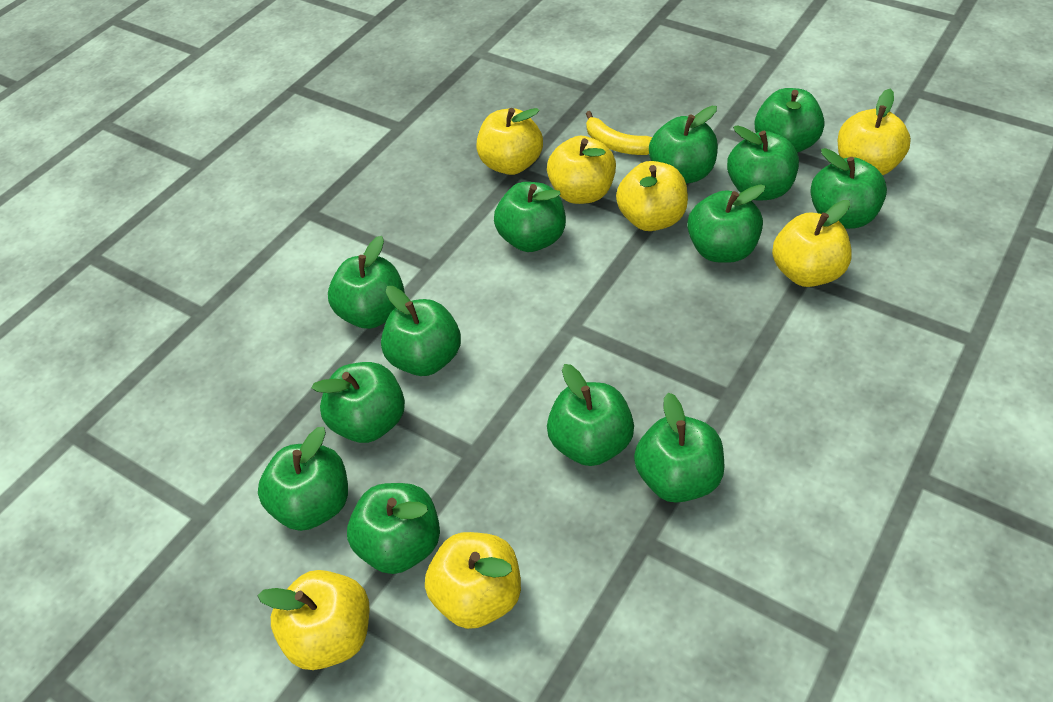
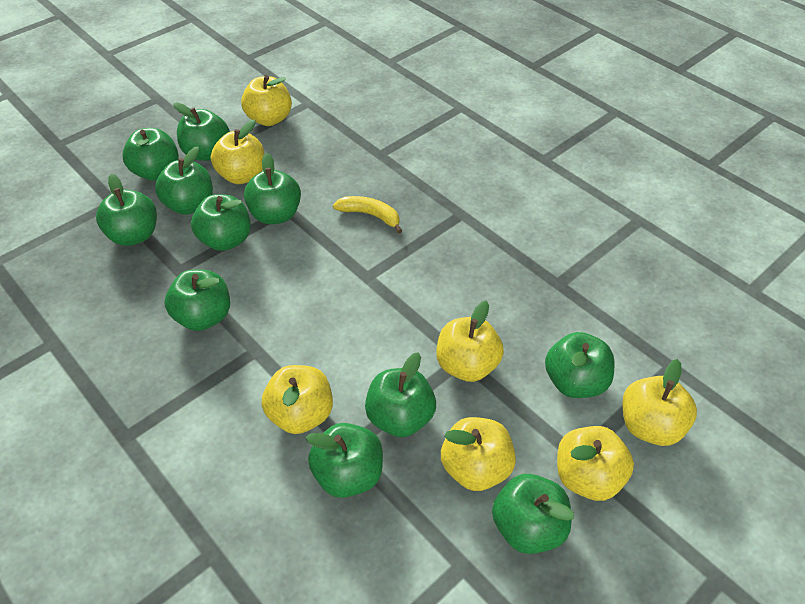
green apple: 13 -> 11

